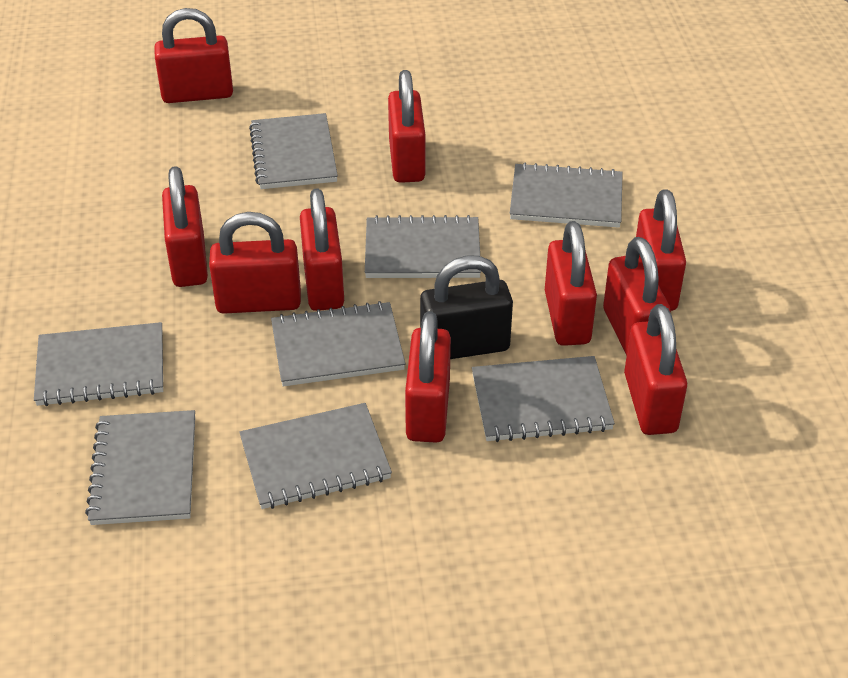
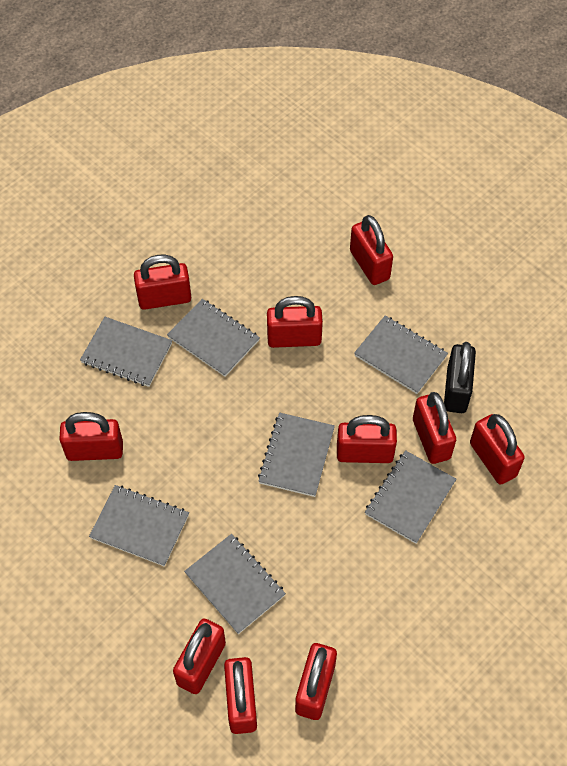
grey notebook: 8 -> 7

